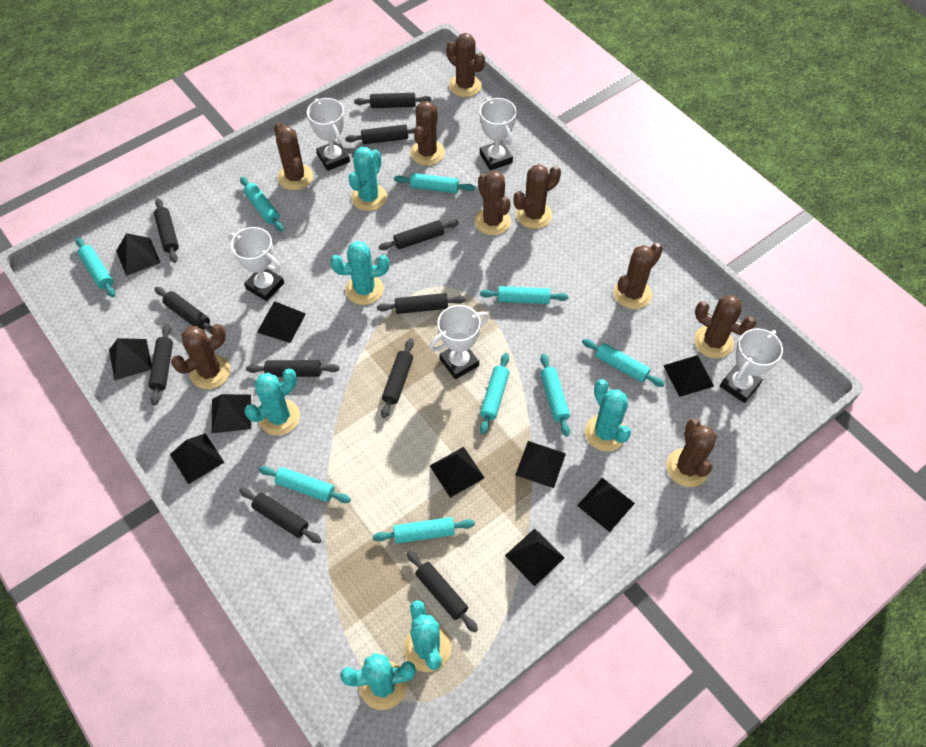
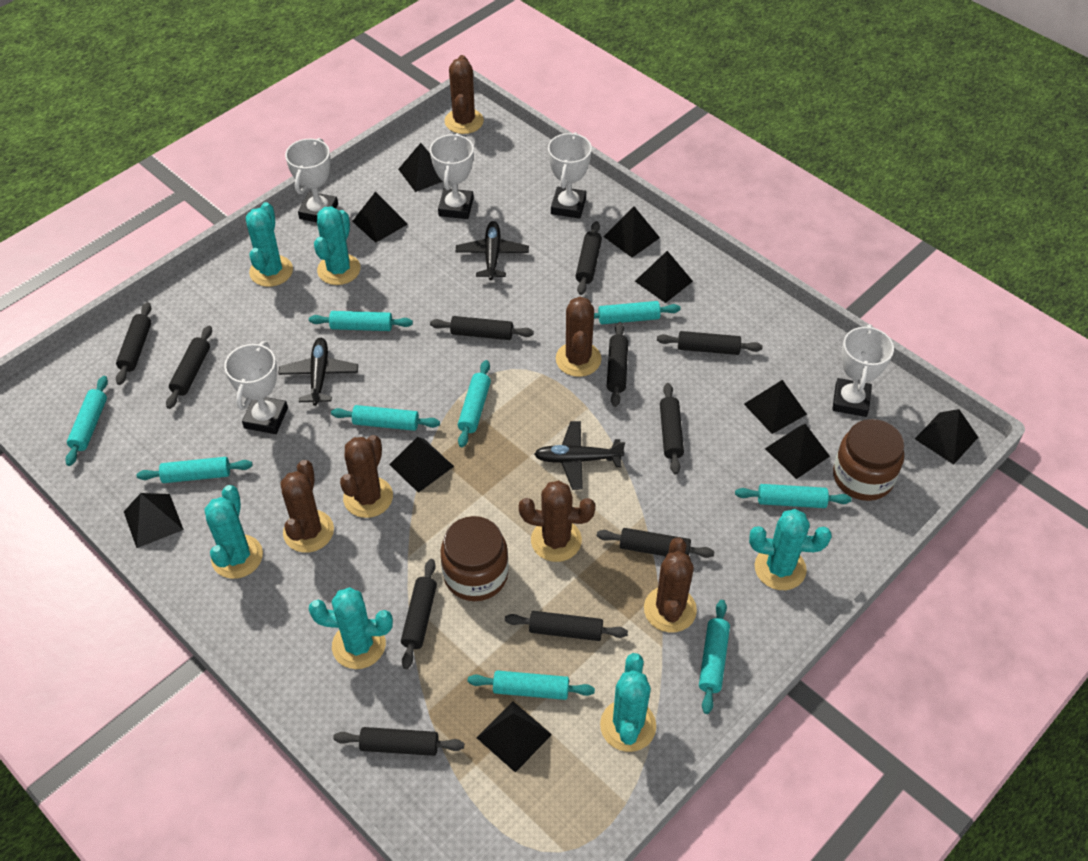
black plane: 0 -> 3
brown cactus: 9 -> 6
brown jar: 0 -> 2

